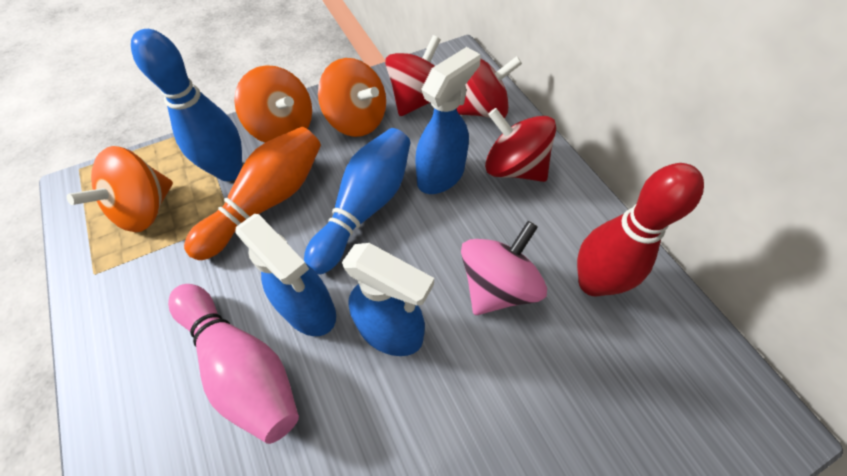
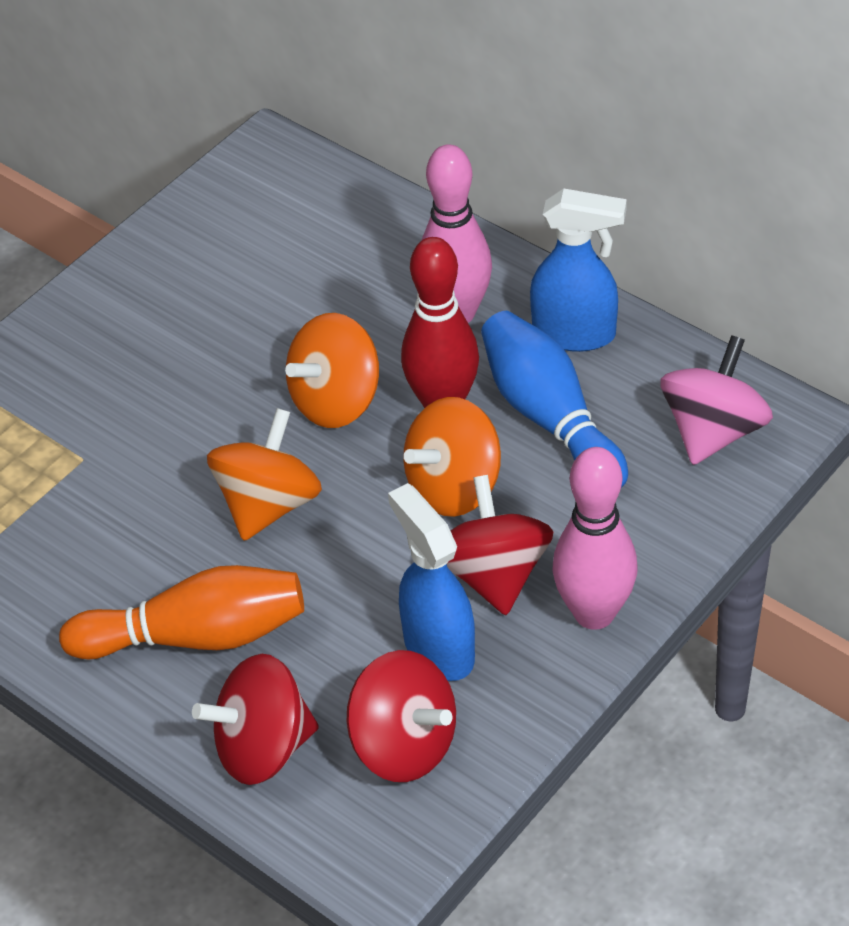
blue bowling pin: 2 -> 1
blue spray bottle: 3 -> 2
pink bowling pin: 1 -> 2

